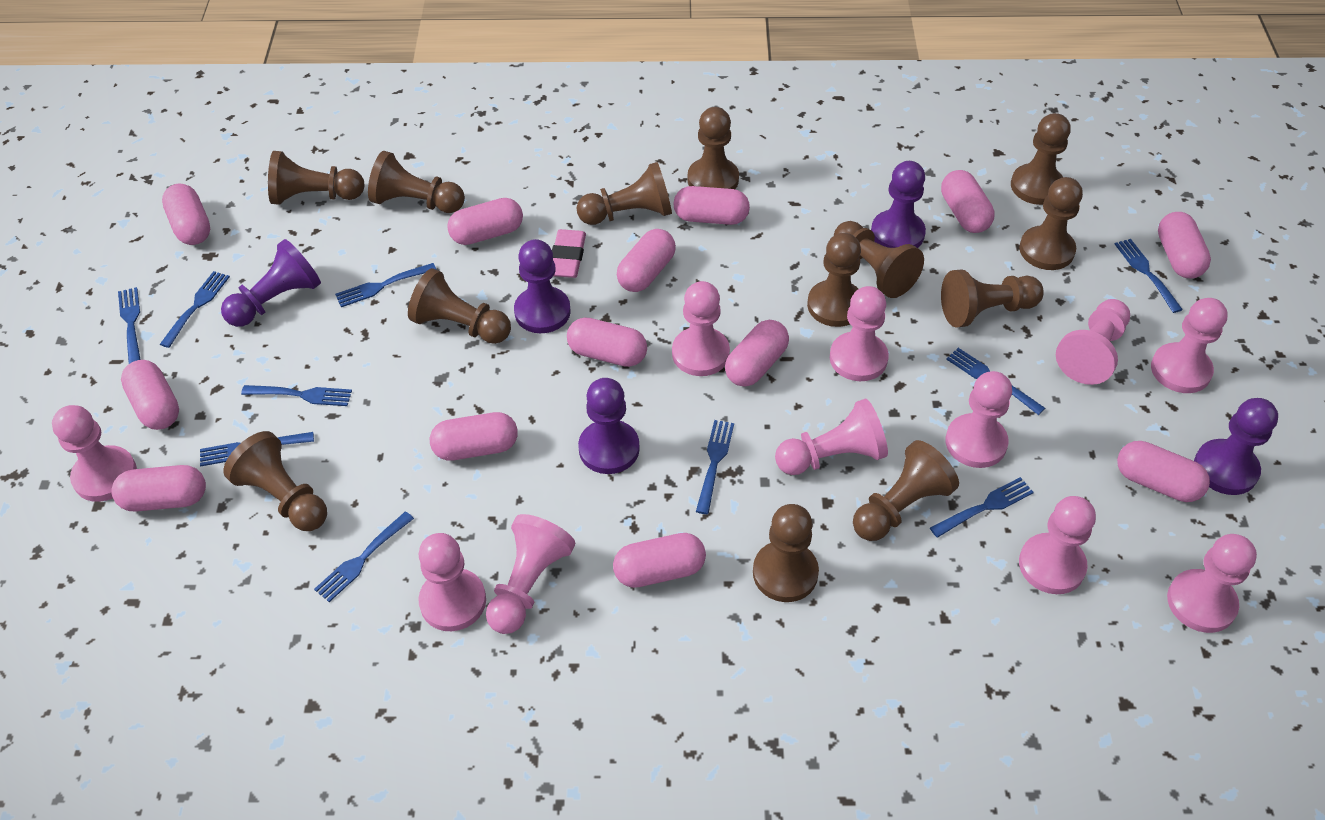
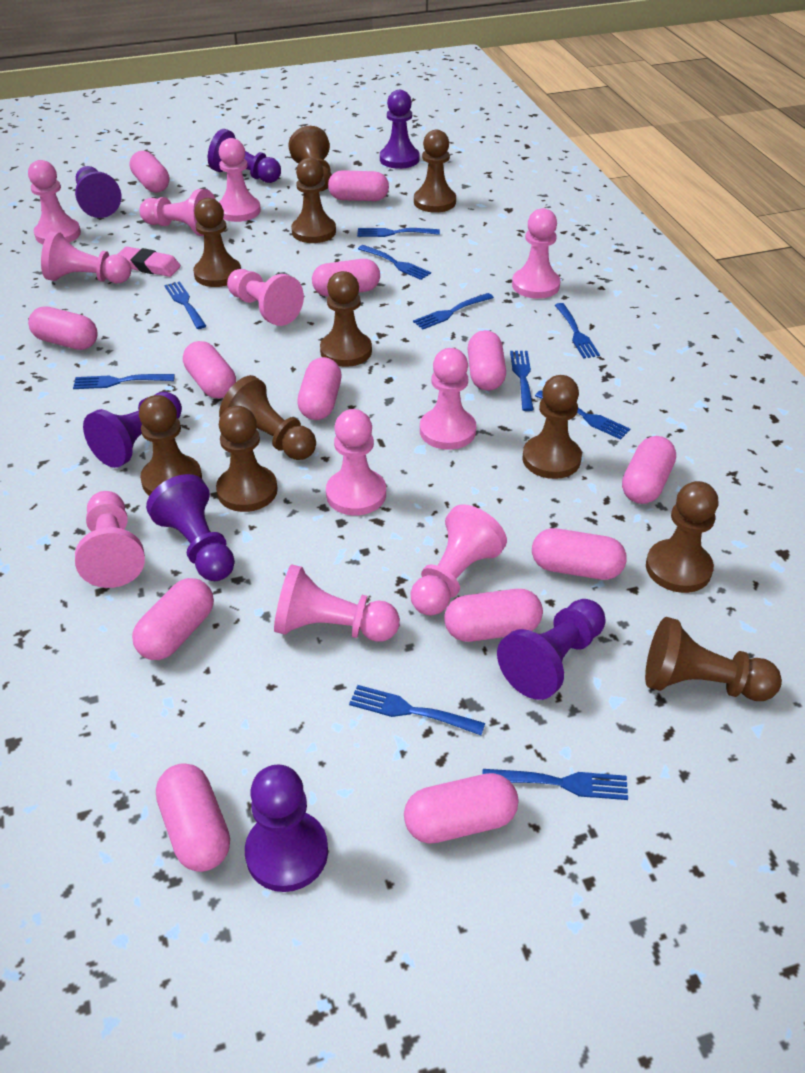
brown pawn: 13 -> 11
purple pawn: 5 -> 7

